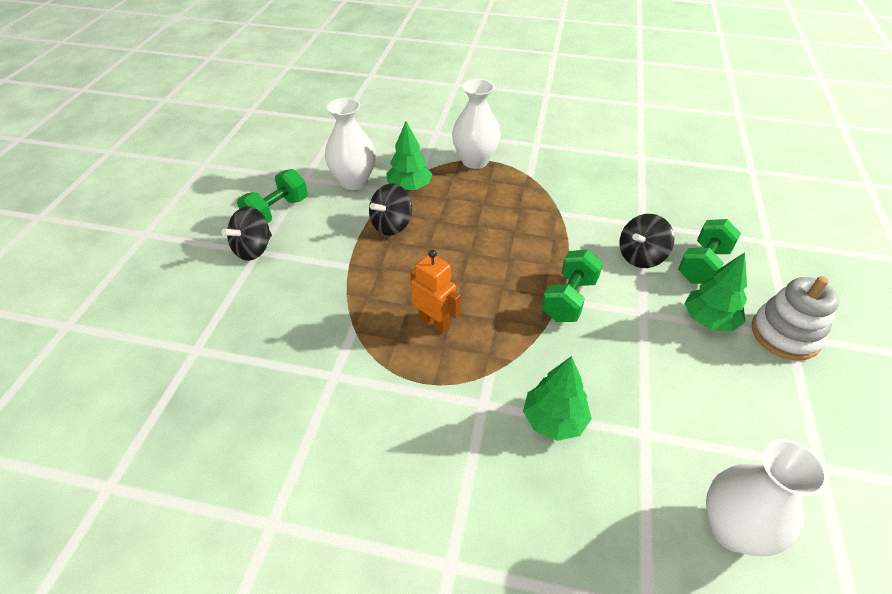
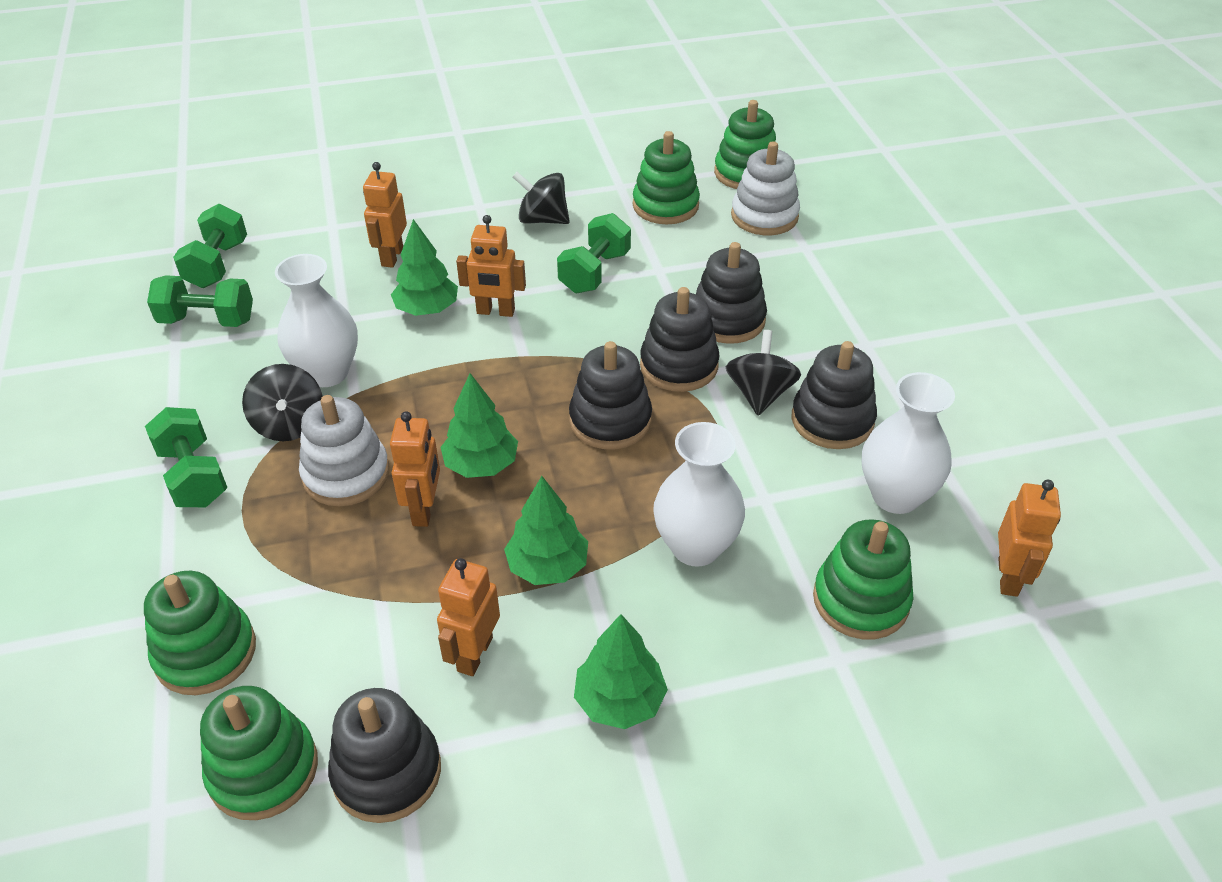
black stacking toy: 0 -> 5
green dumbbell: 3 -> 4
green stacking toy: 0 -> 5
green tree: 3 -> 4
orange robot: 1 -> 5
white stacking toy: 1 -> 2

